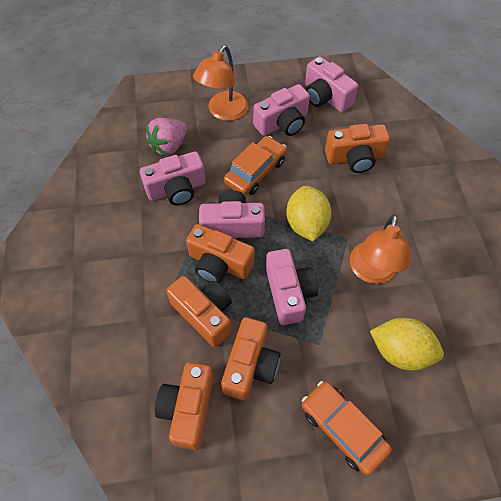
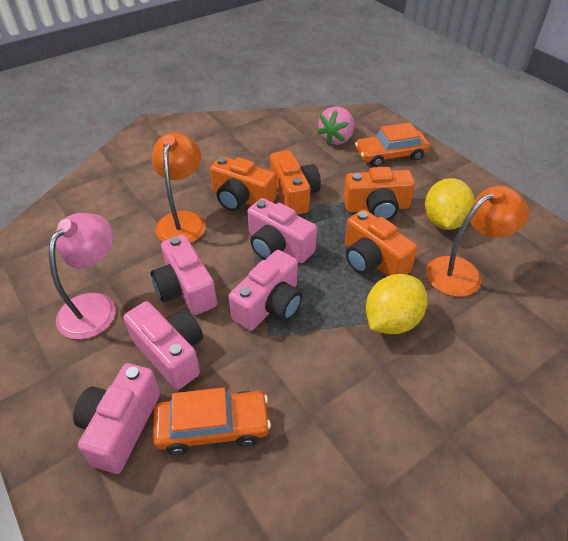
orange camera: 5 -> 4
pink lamp: 0 -> 1

